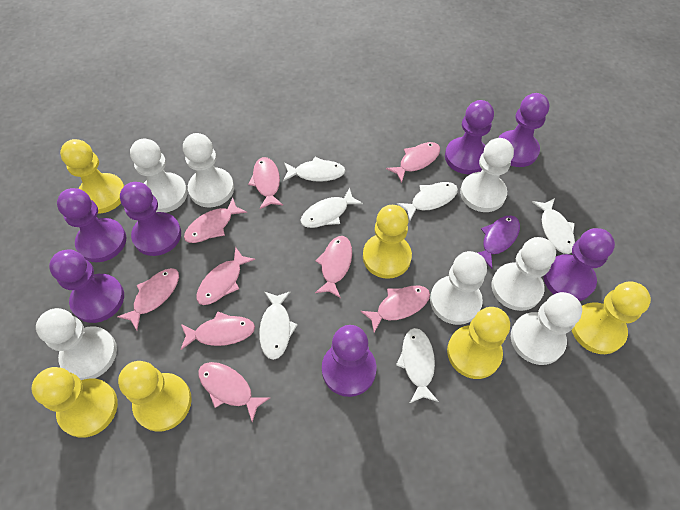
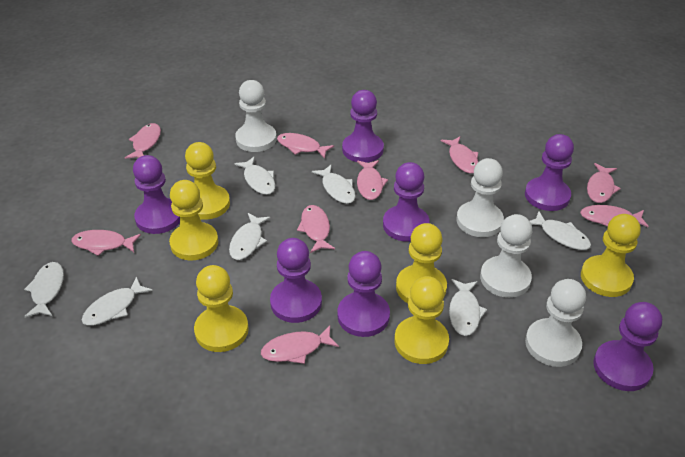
purple fish: 1 -> 0
white fish: 6 -> 7
white pawn: 7 -> 4

